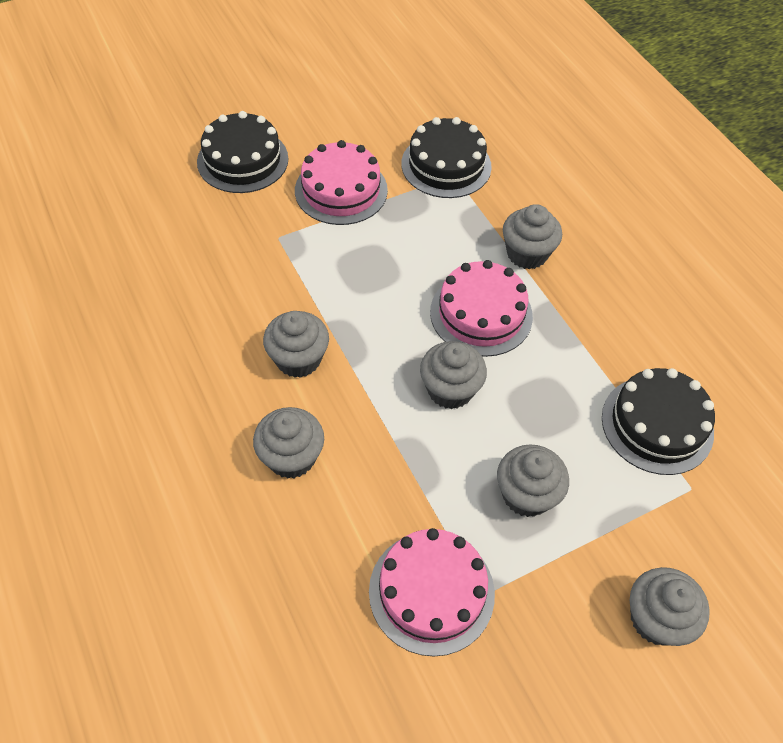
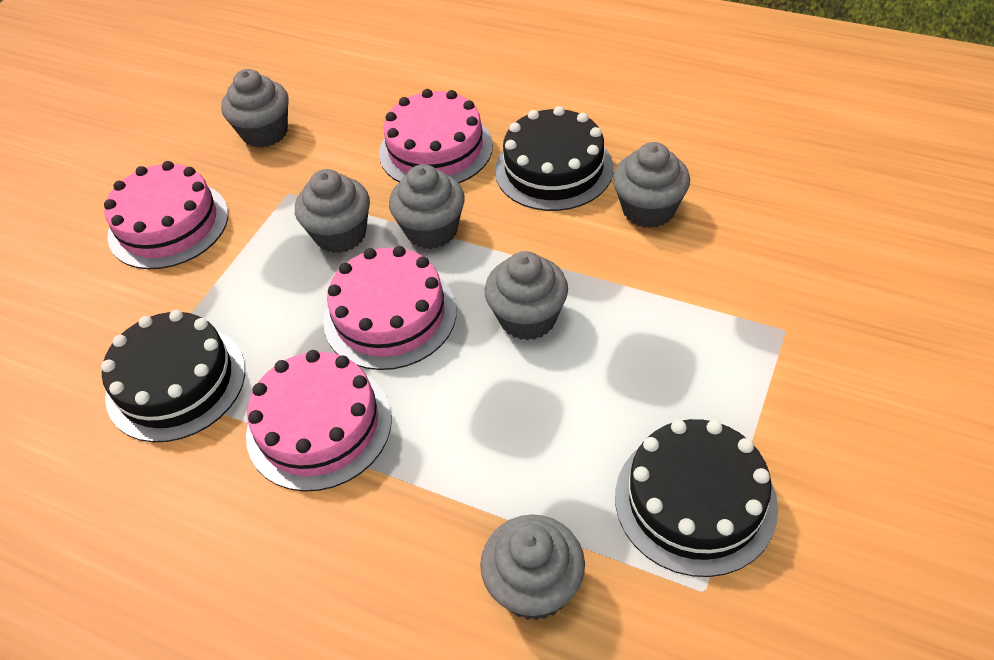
pink cake: 3 -> 4

